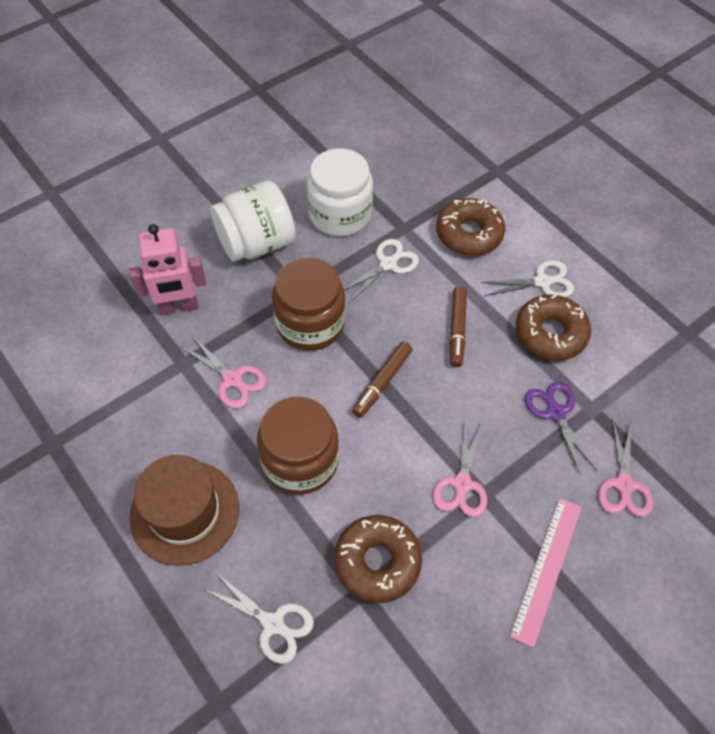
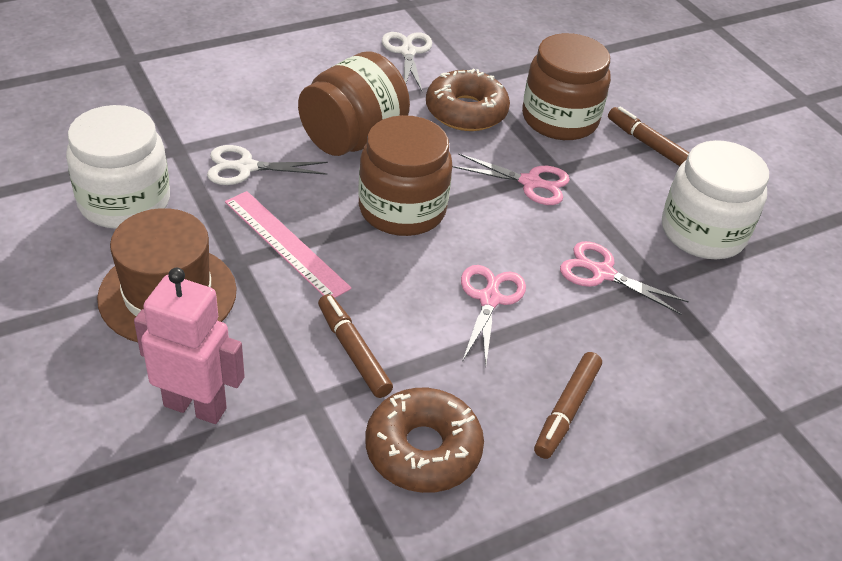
brown donut: 3 -> 2
brown jar: 2 -> 3
brown marker: 2 -> 3
purple scissors: 1 -> 0
white scissors: 3 -> 2

